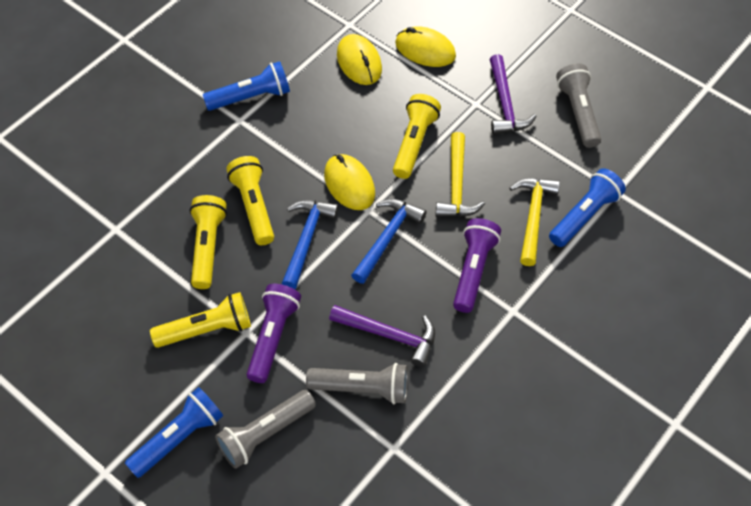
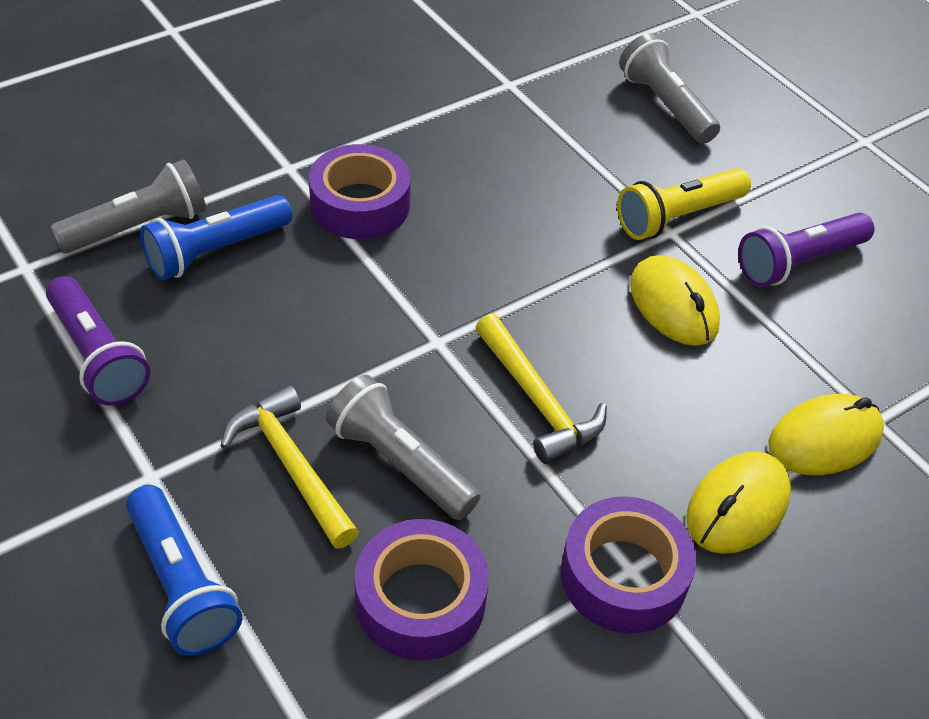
blue flashlight: 3 -> 2
blue hammer: 2 -> 0
purple hammer: 2 -> 0
purple tape: 0 -> 3
yellow flashlight: 4 -> 1

